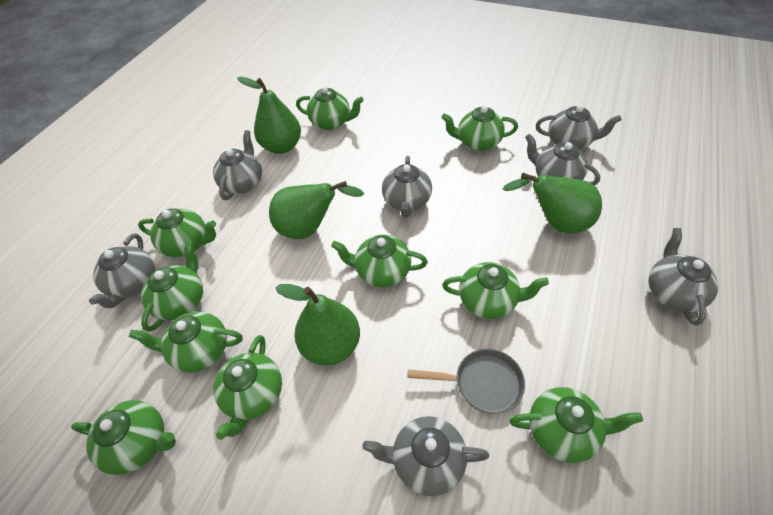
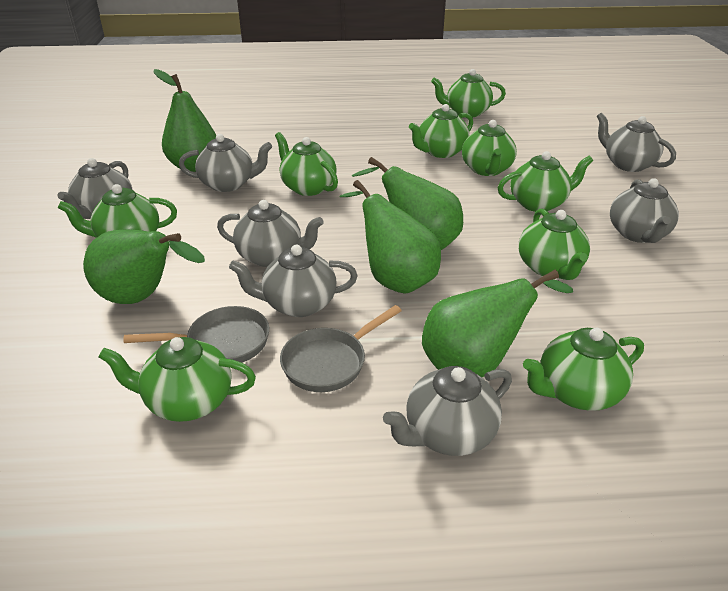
green pear: 4 -> 5
green teapot: 10 -> 9
grey pan: 1 -> 2

